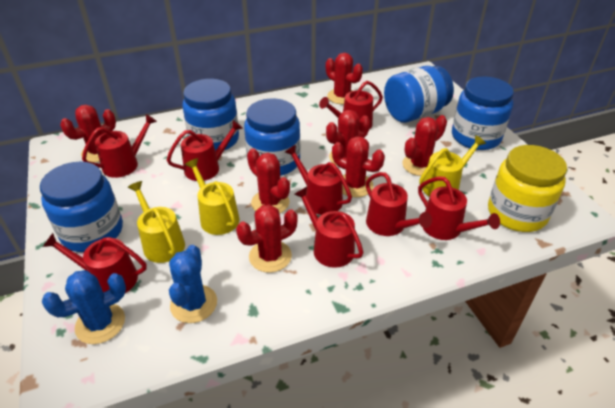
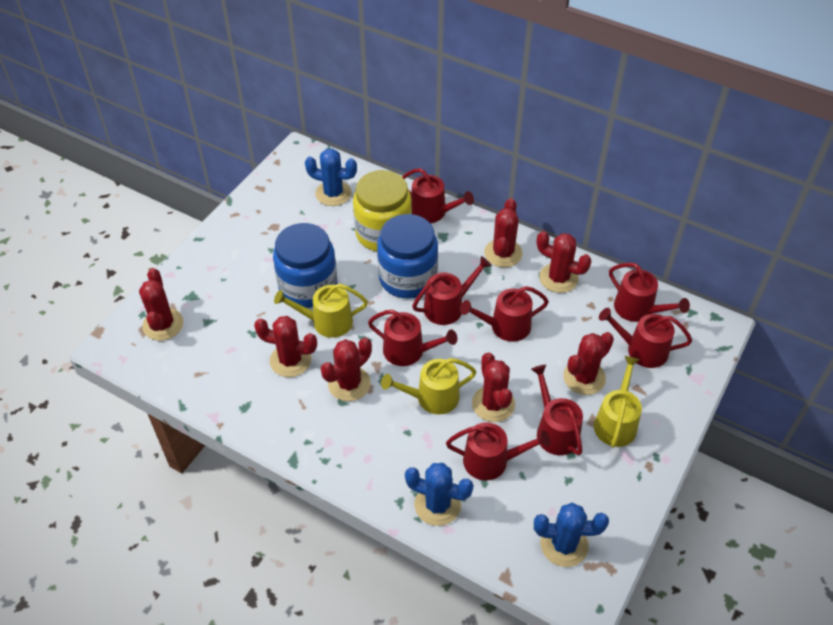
blue cactus: 2 -> 3
blue jar: 5 -> 2

